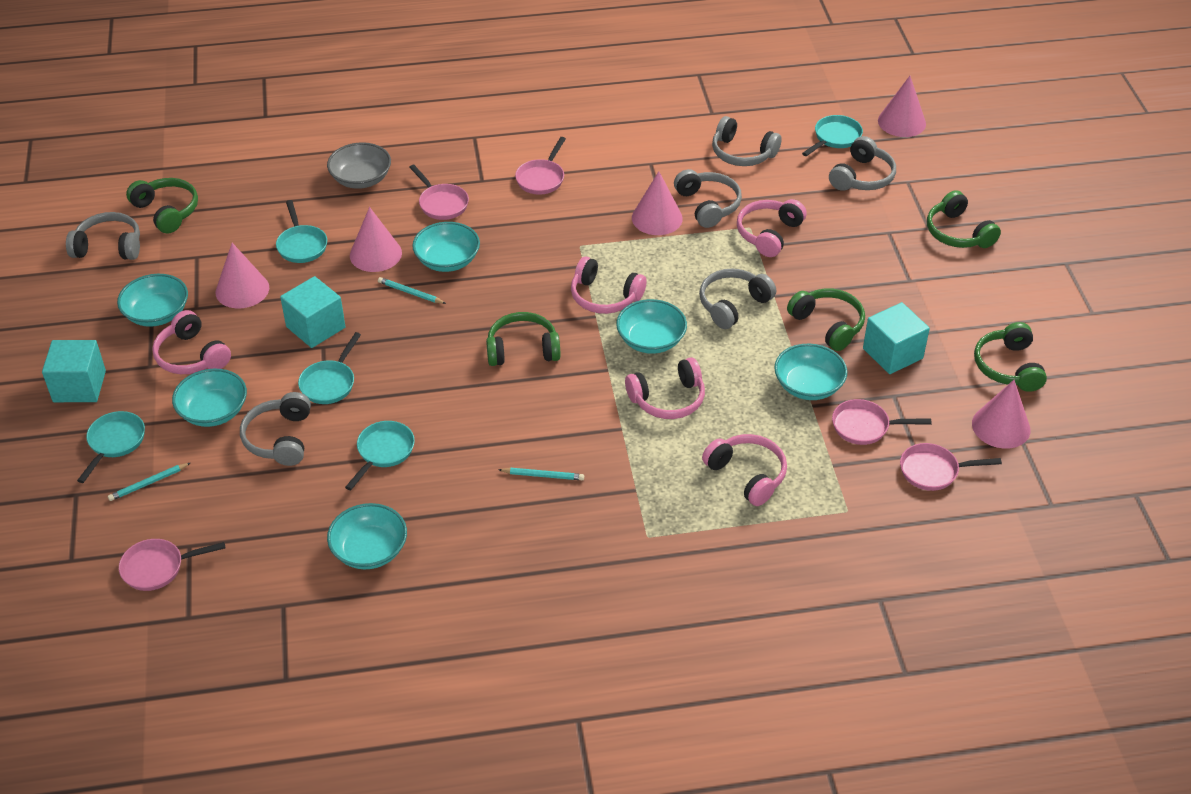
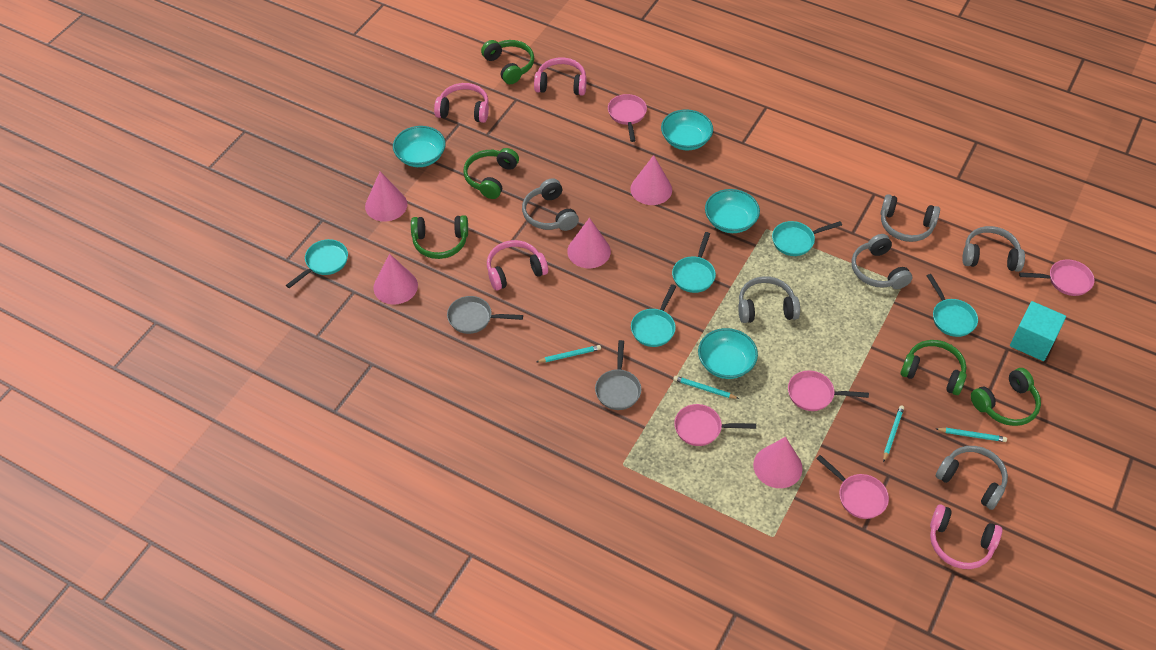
grey bowl: 1 -> 0
grey pan: 0 -> 2
pink headphones: 5 -> 4
turquoise bowl: 6 -> 4
turquoise cube: 3 -> 1
turquoise pencil: 3 -> 4

